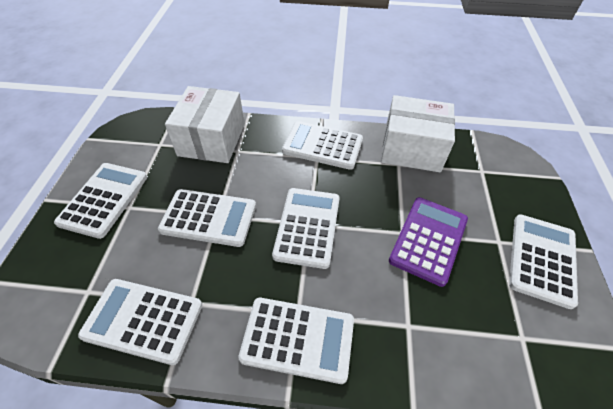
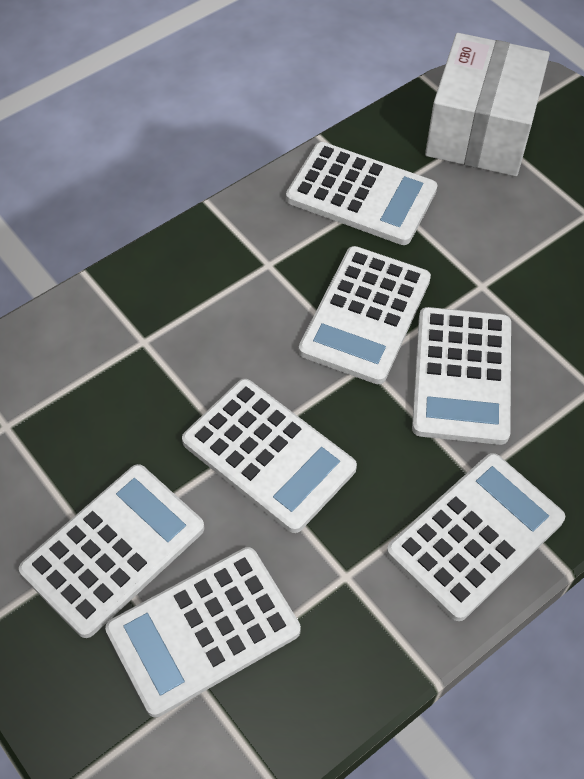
purple calculator: 1 -> 0
white box: 2 -> 1

